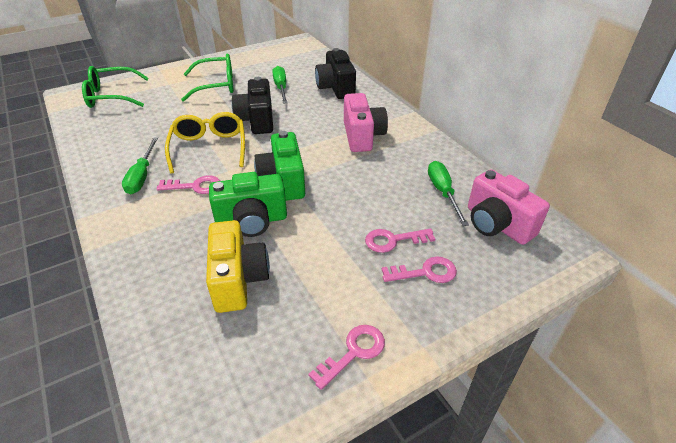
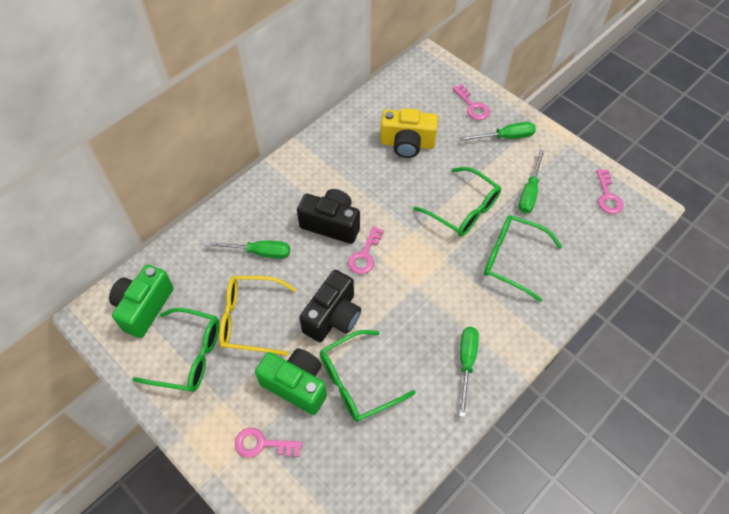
green glasses: 2 -> 4
green screwdriver: 3 -> 4
pink camera: 2 -> 0

